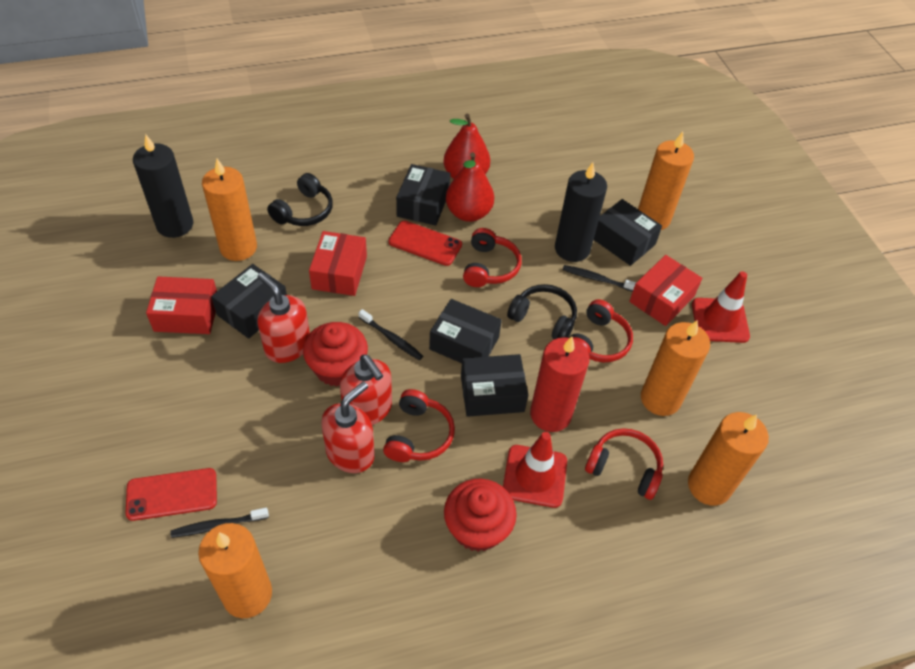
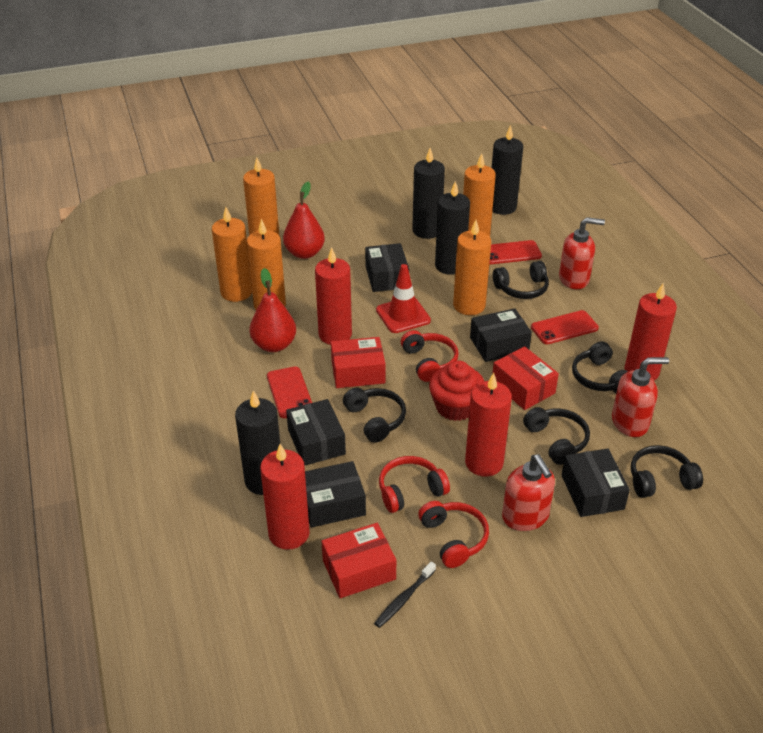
black candle: 2 -> 4
black headphones: 2 -> 5
black toothbrush: 3 -> 1
red candle: 1 -> 4
red cupcake: 2 -> 1
red headphones: 4 -> 3
red phone: 2 -> 3
red traffic cone: 2 -> 1

